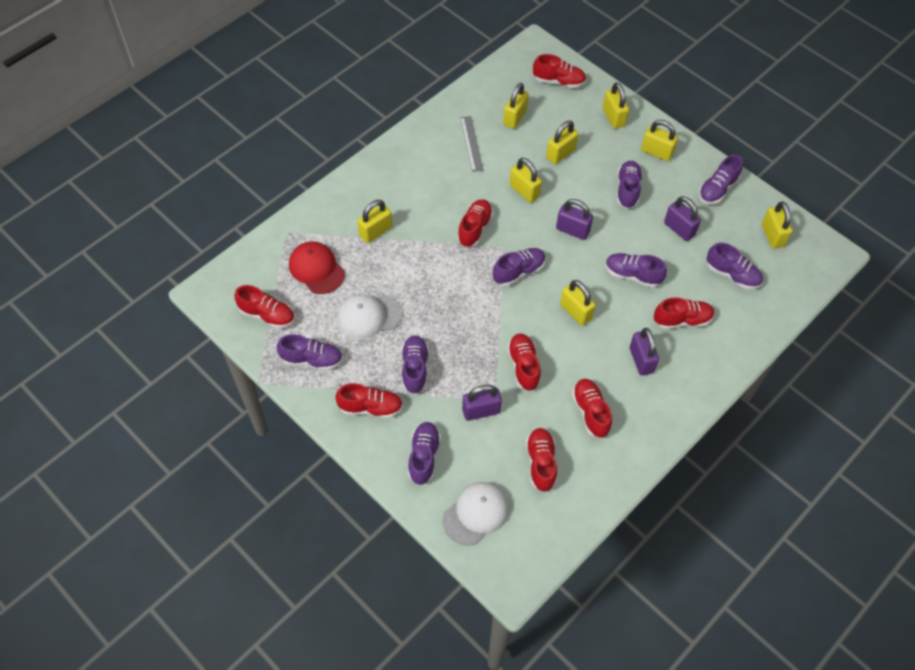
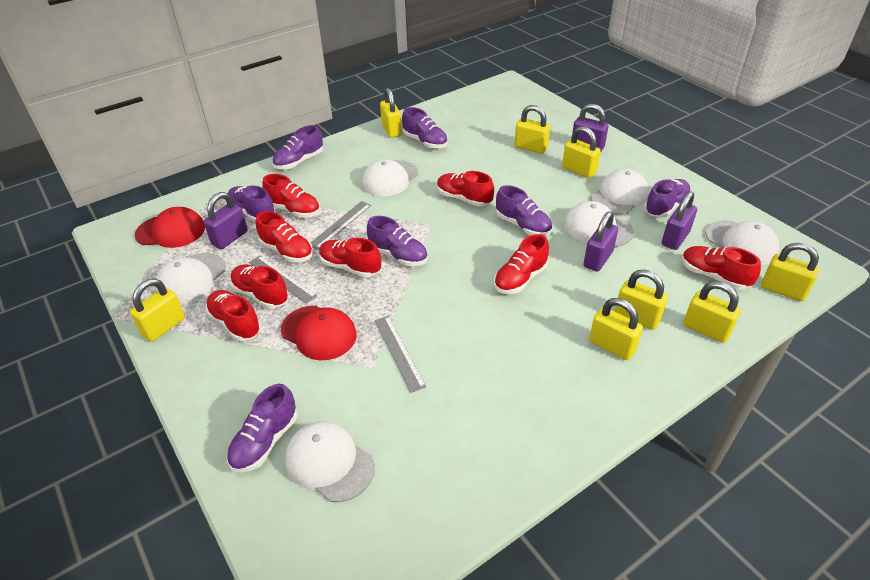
grey ruler: 1 -> 3
purple shoe: 8 -> 7
red cap: 1 -> 2
white cap: 2 -> 6

